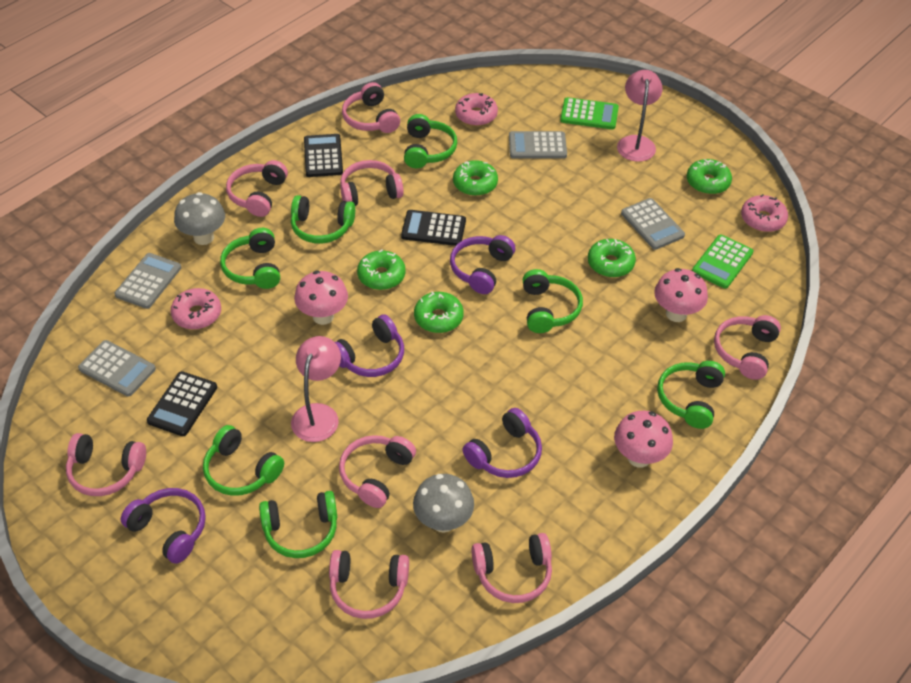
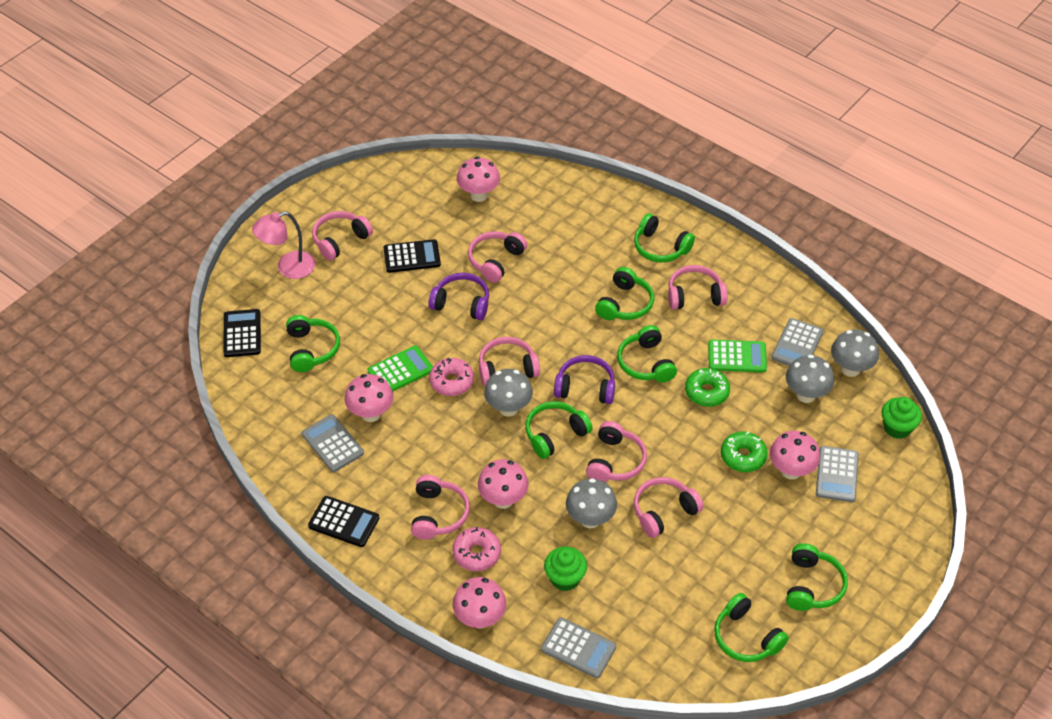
green cupcake: 0 -> 2
green donut: 5 -> 2
grey mushroom: 2 -> 4
pink donut: 3 -> 2
pink headphones: 8 -> 7
pink lamp: 2 -> 1
pink mushroom: 3 -> 5
purple headphones: 4 -> 2

